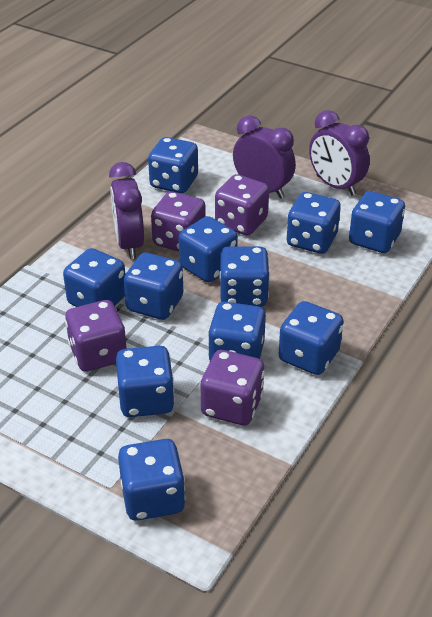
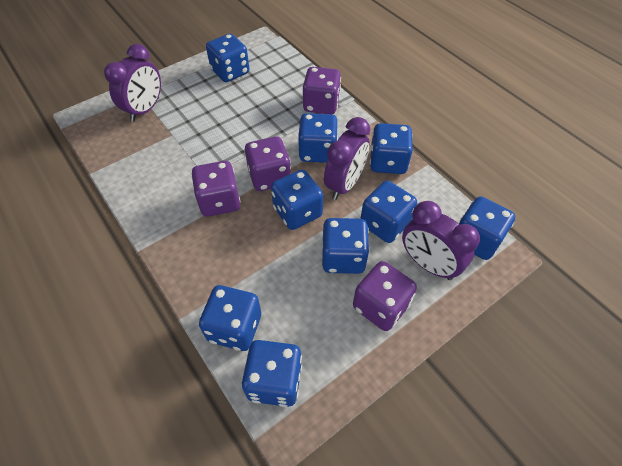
blue dice: 11 -> 9

